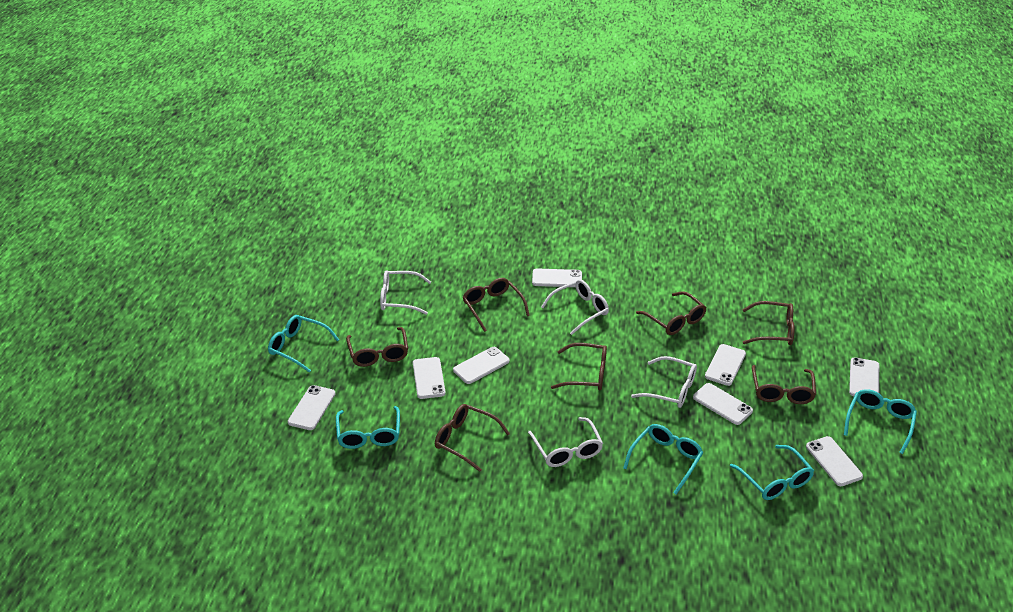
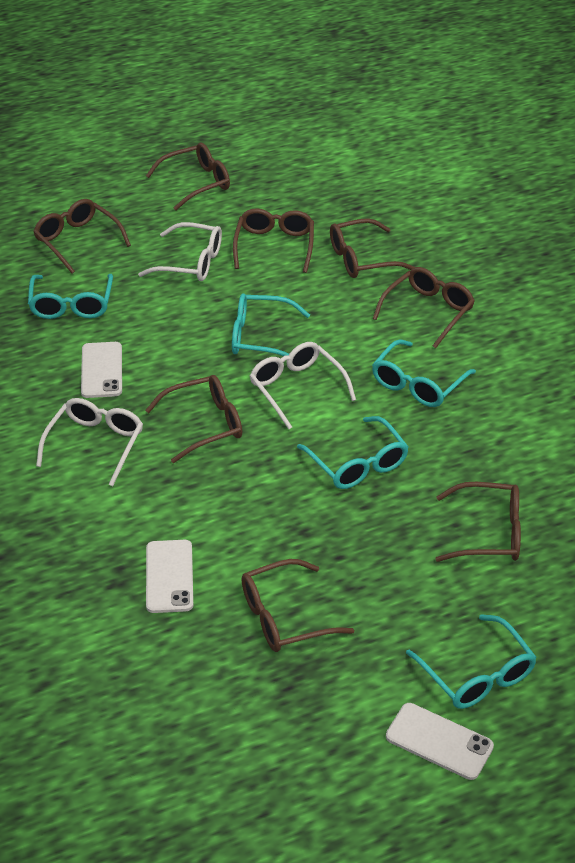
brown glasses: 7 -> 8
white glasses: 4 -> 3
white phone: 8 -> 3

